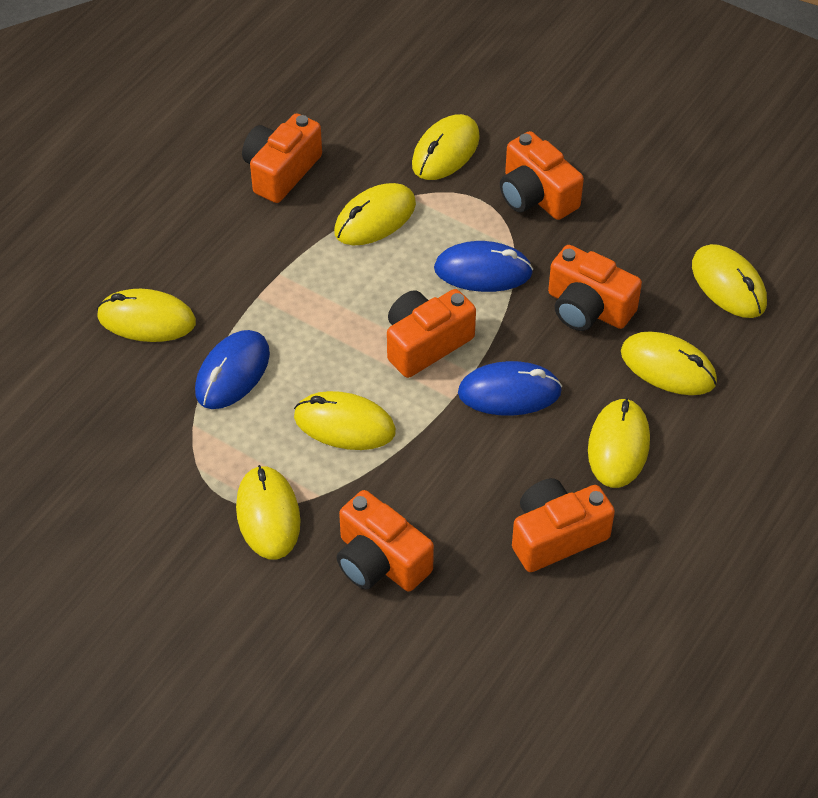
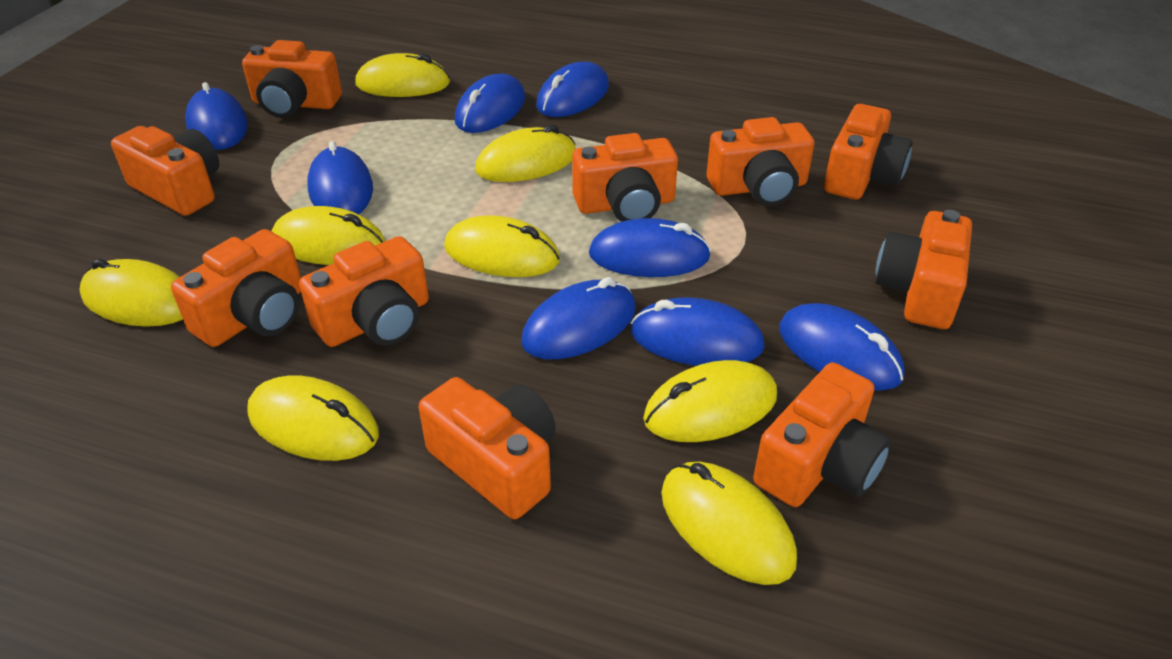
blue mouse: 3 -> 8
orange camera: 6 -> 10

